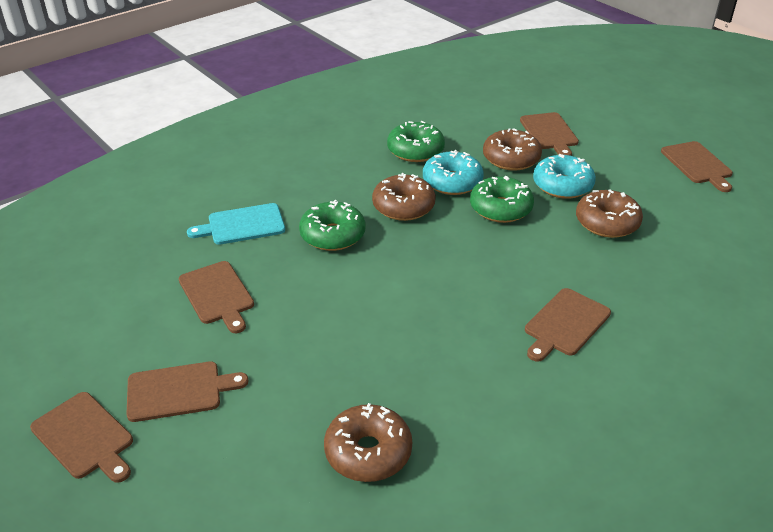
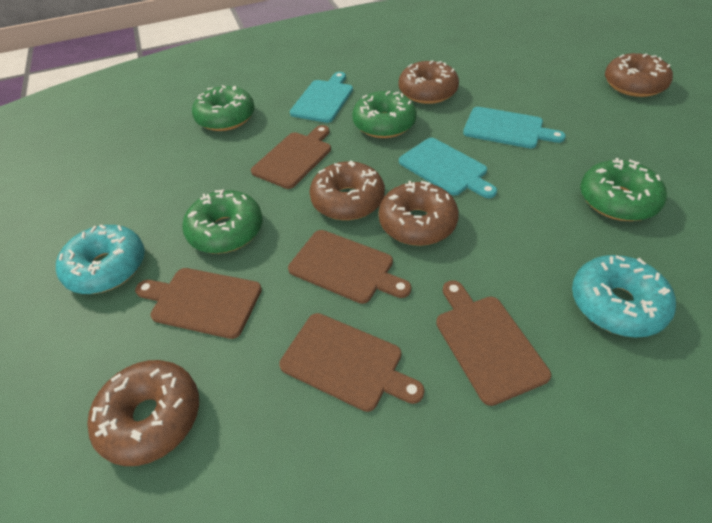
brown cutting board: 6 -> 5
brown donut: 4 -> 5
green donut: 3 -> 4
turquoise cutting board: 1 -> 3

